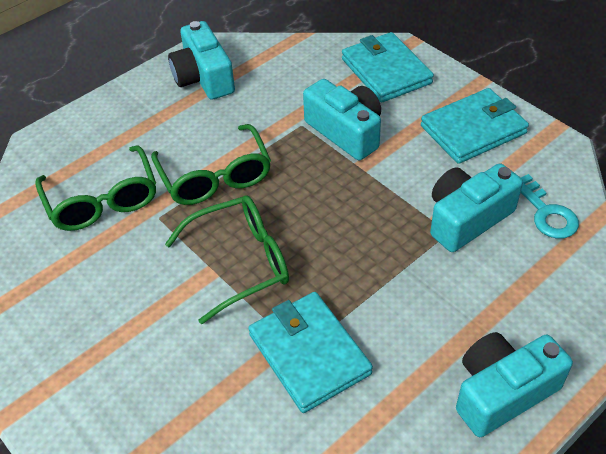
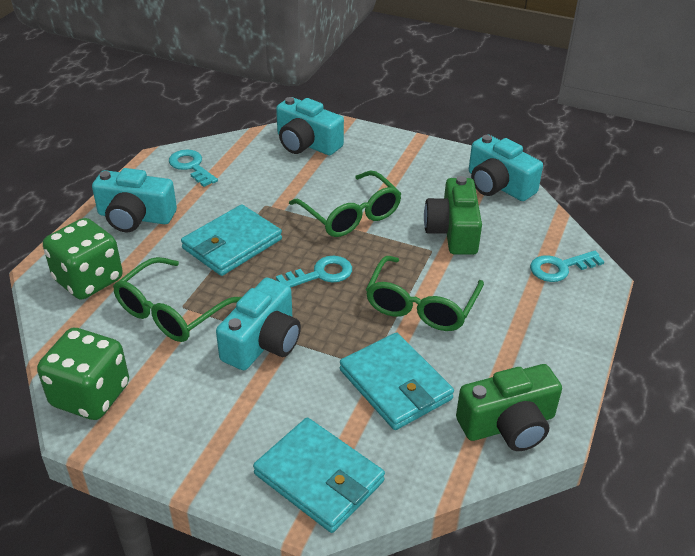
green camera: 0 -> 2
green dice: 0 -> 2
turquoise key: 1 -> 3

